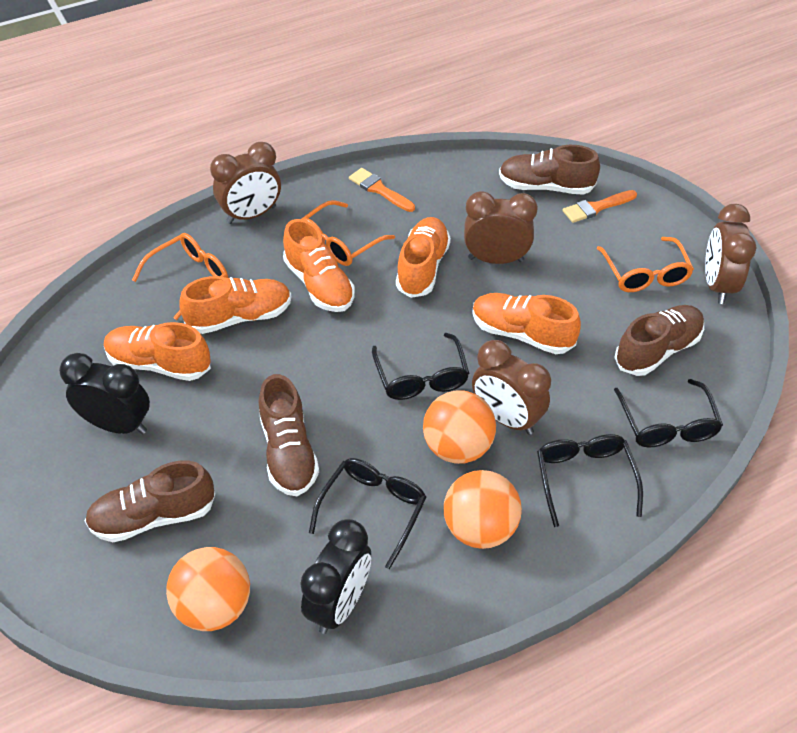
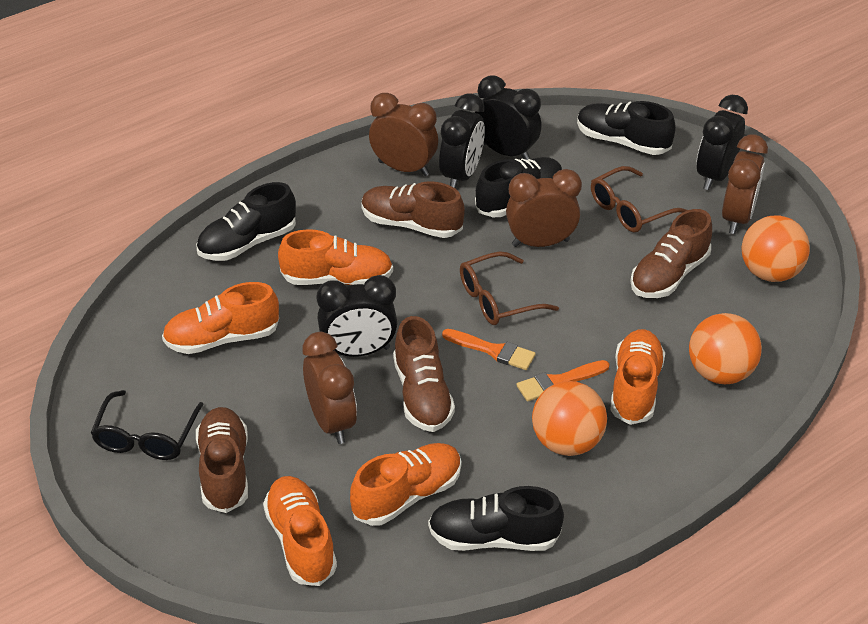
black clock: 2 -> 4
black glasses: 4 -> 1
black shoe: 0 -> 4
brown glasses: 0 -> 2
orange glasses: 3 -> 0

